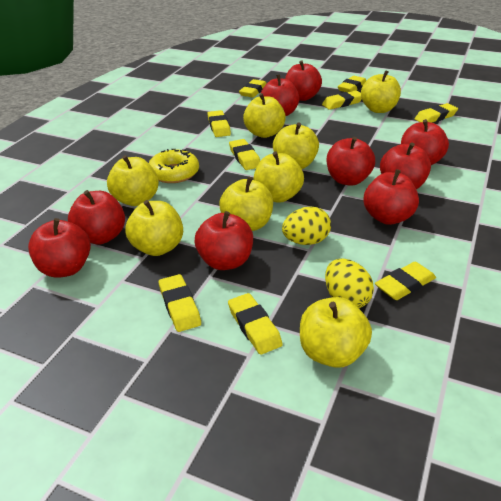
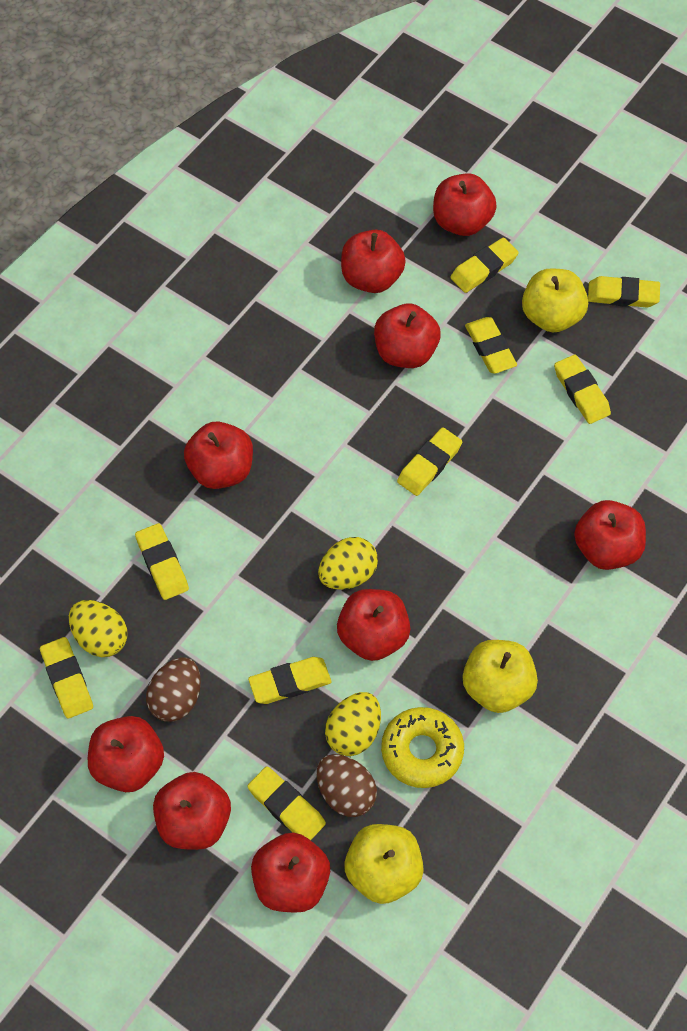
brown egg: 0 -> 2
yellow apple: 8 -> 3
yellow egg: 2 -> 3

